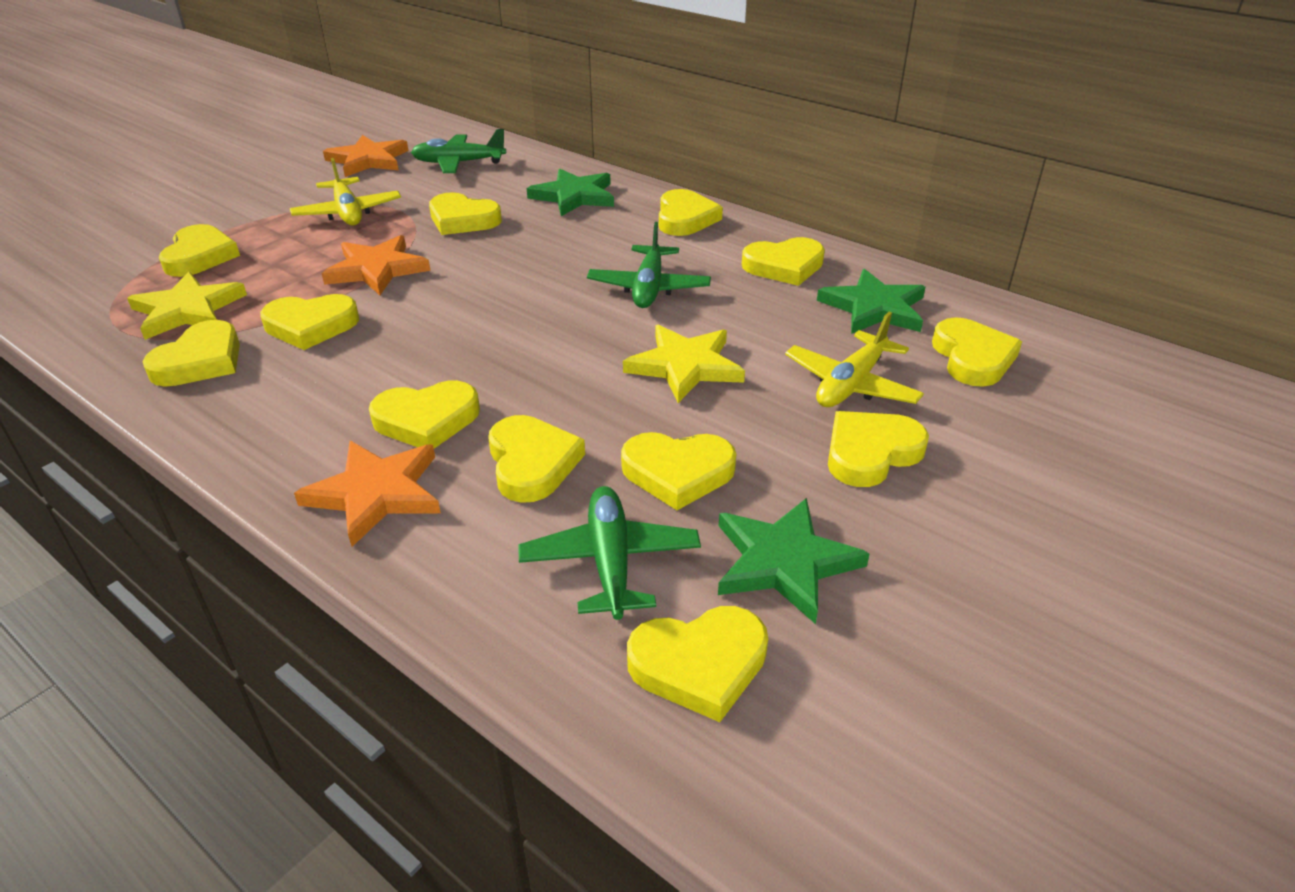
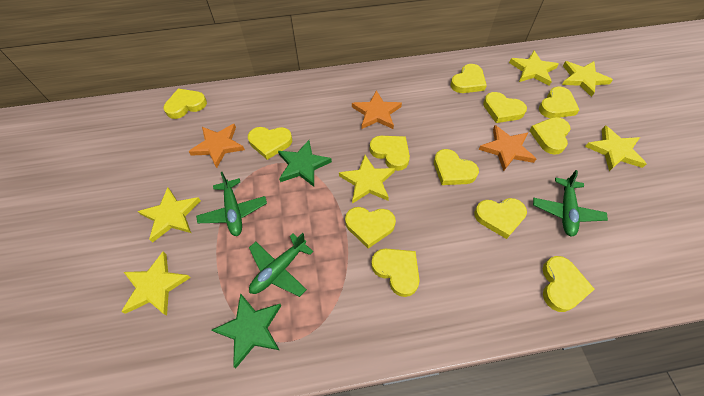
green star: 3 -> 2
yellow plane: 2 -> 0
yellow star: 2 -> 6

